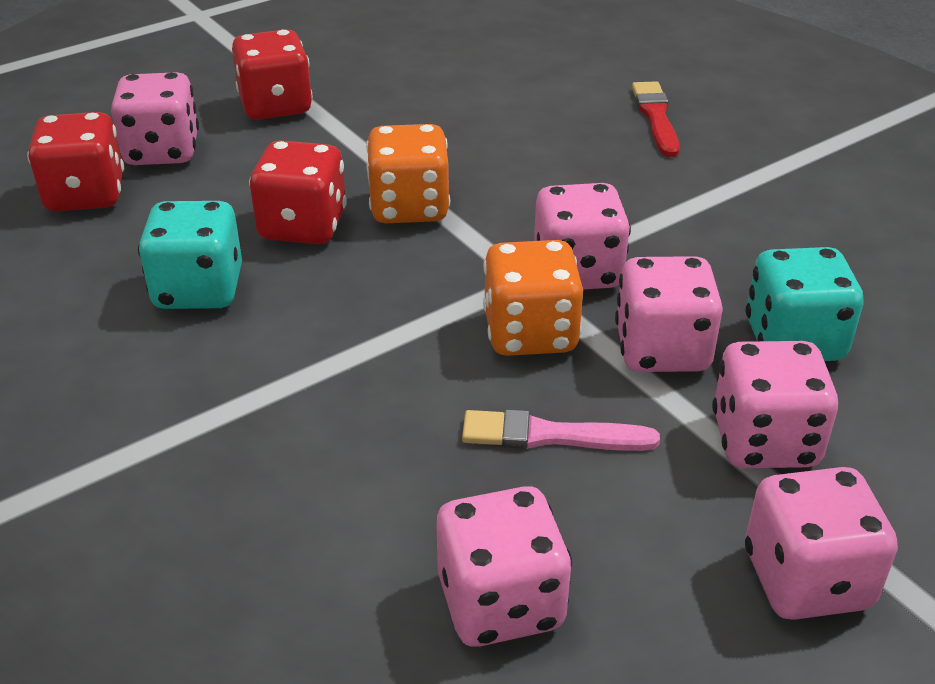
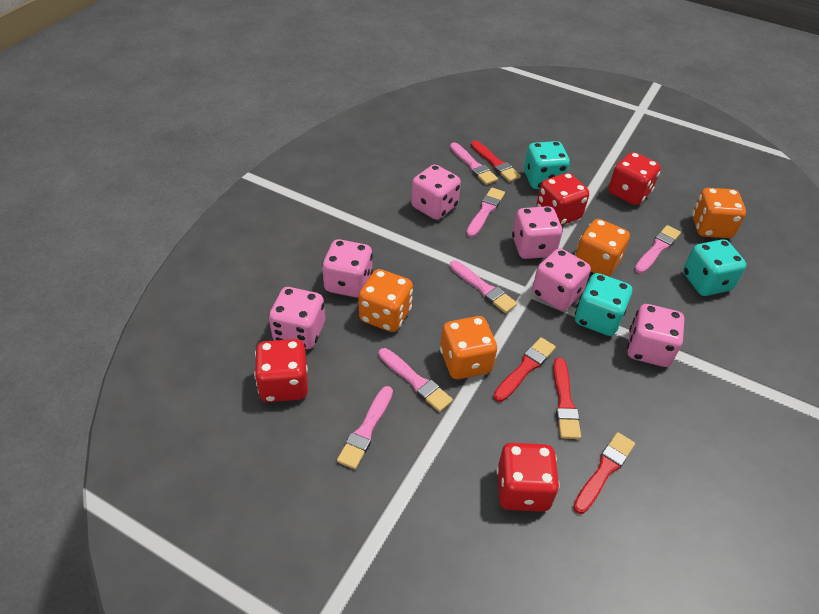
orange dice: 2 -> 4
pink brush: 1 -> 6
red brush: 1 -> 4
red dice: 3 -> 4
turquoise dice: 2 -> 3

